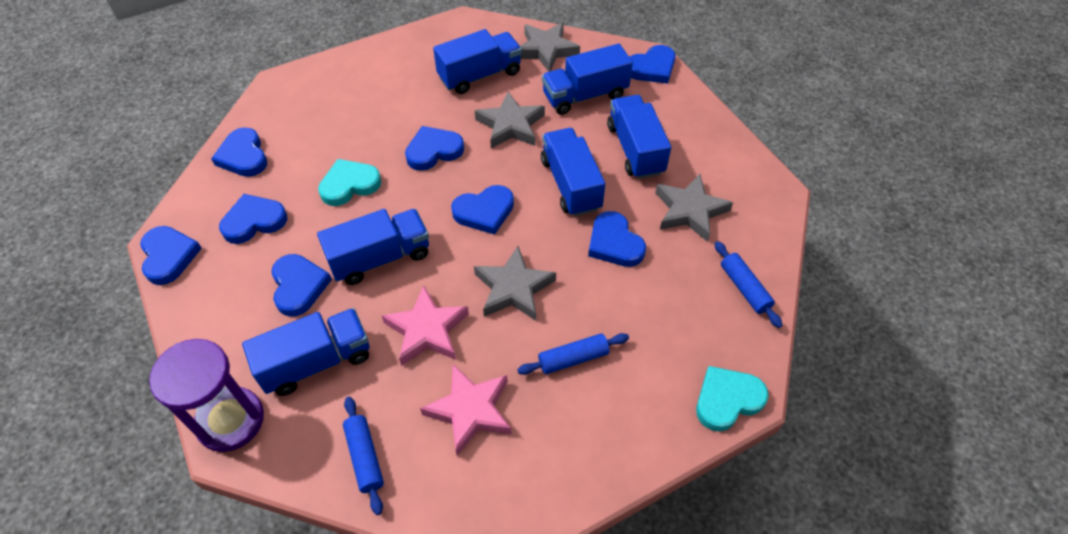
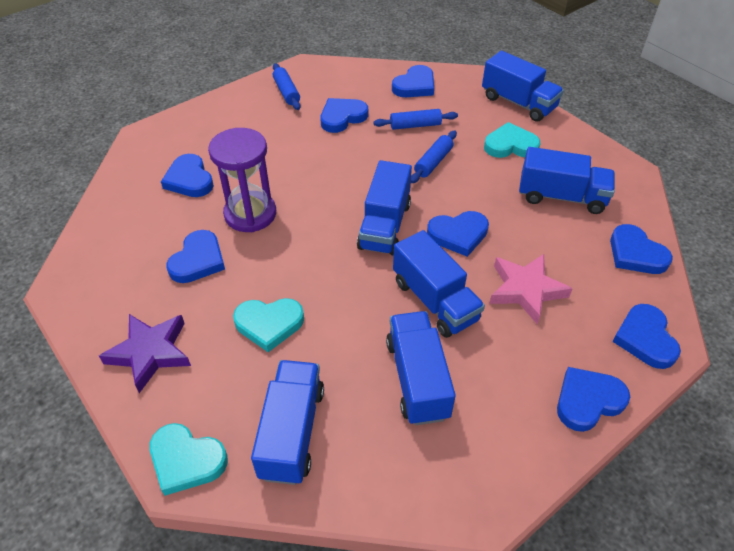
grey star: 4 -> 0
pink star: 2 -> 1
purple star: 0 -> 1
turquoise heart: 2 -> 3

